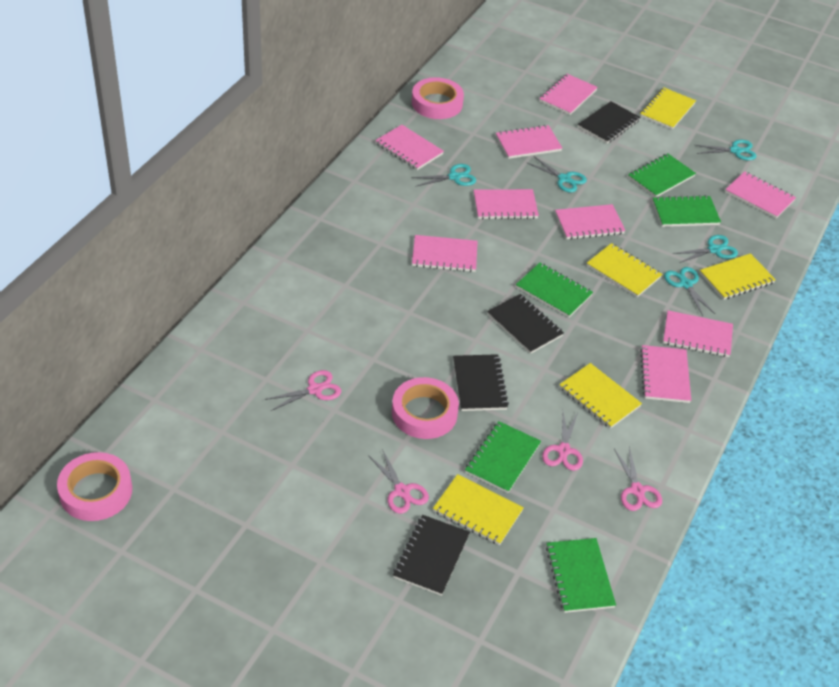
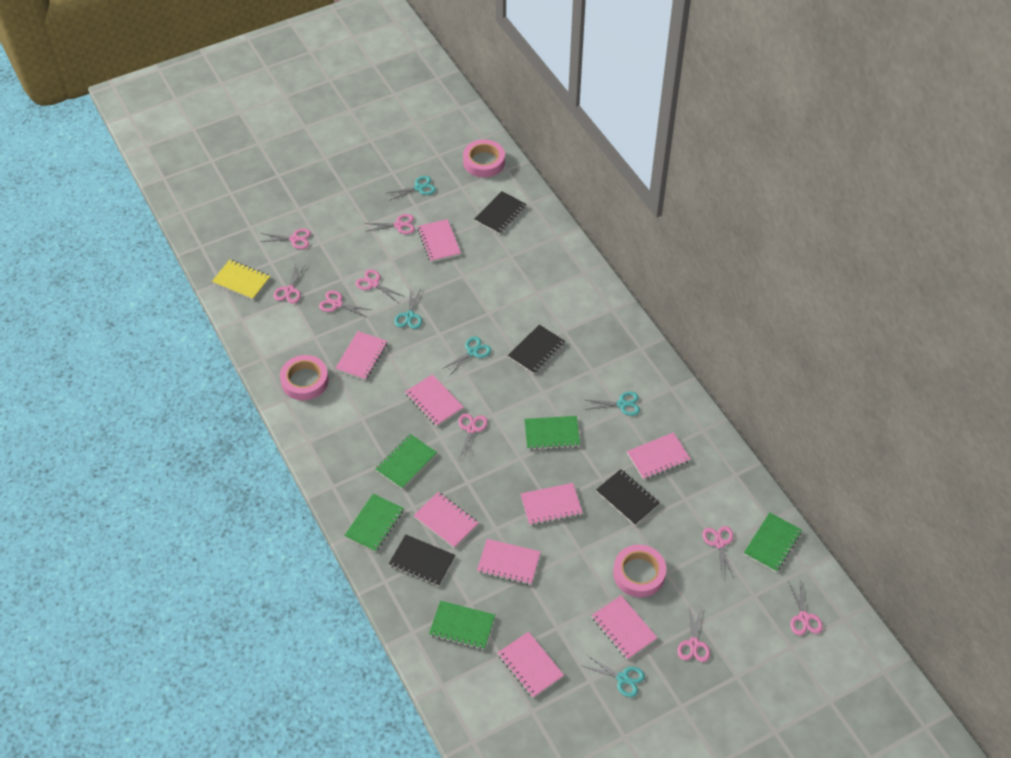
pink scissors: 4 -> 9
yellow notebook: 5 -> 1

